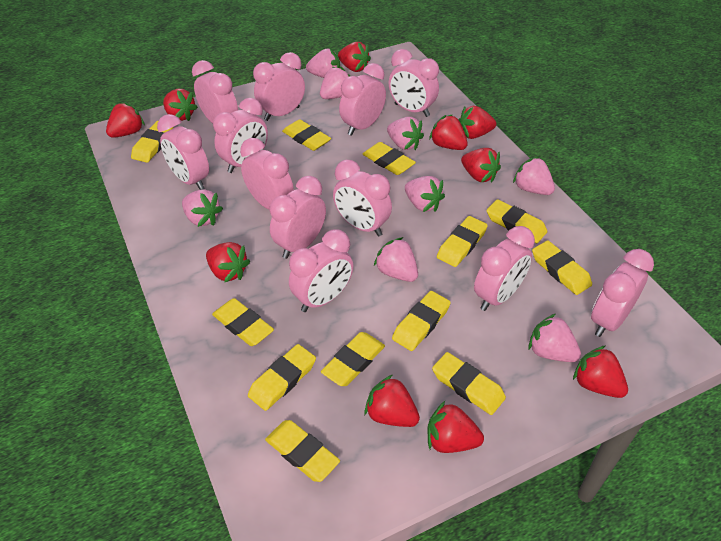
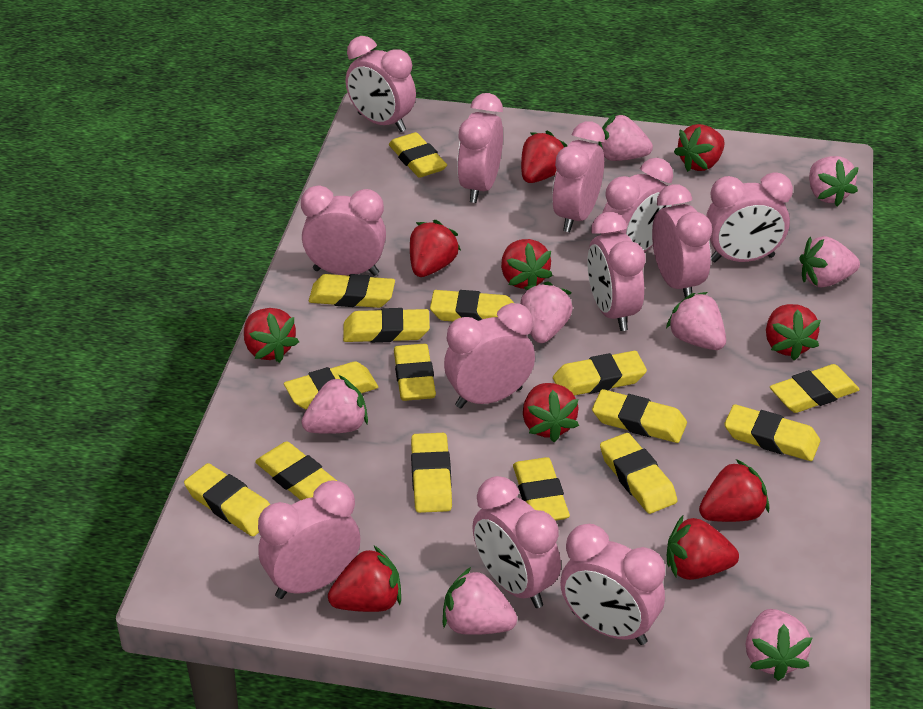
yellow eraser: 12 -> 15

